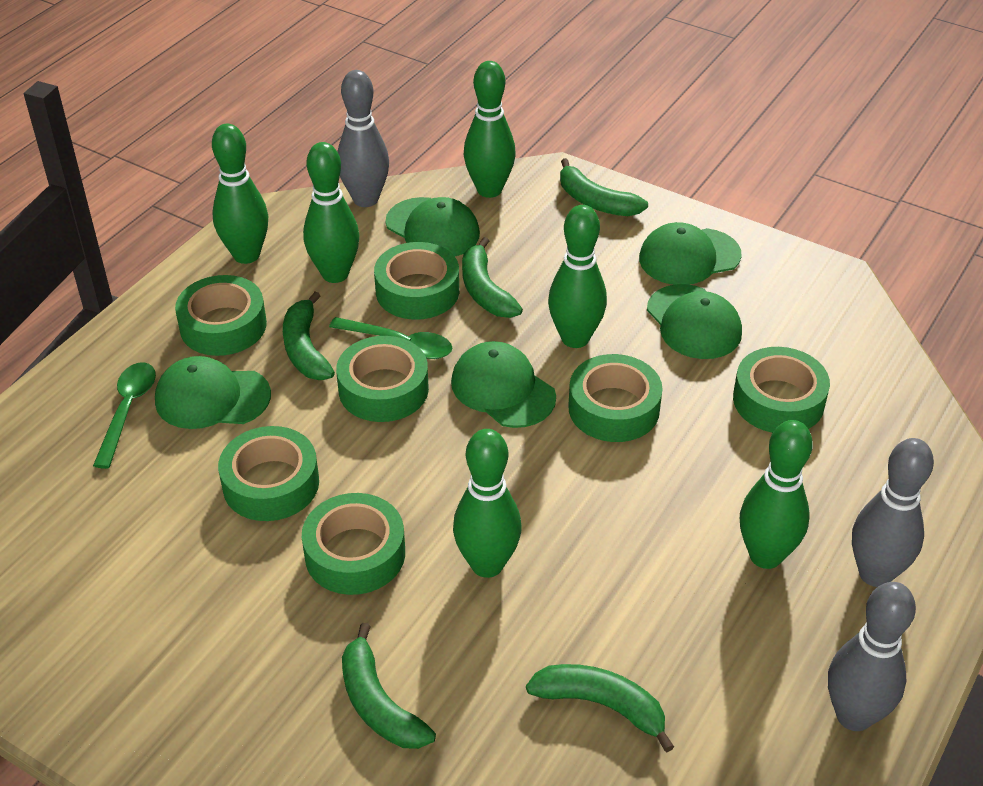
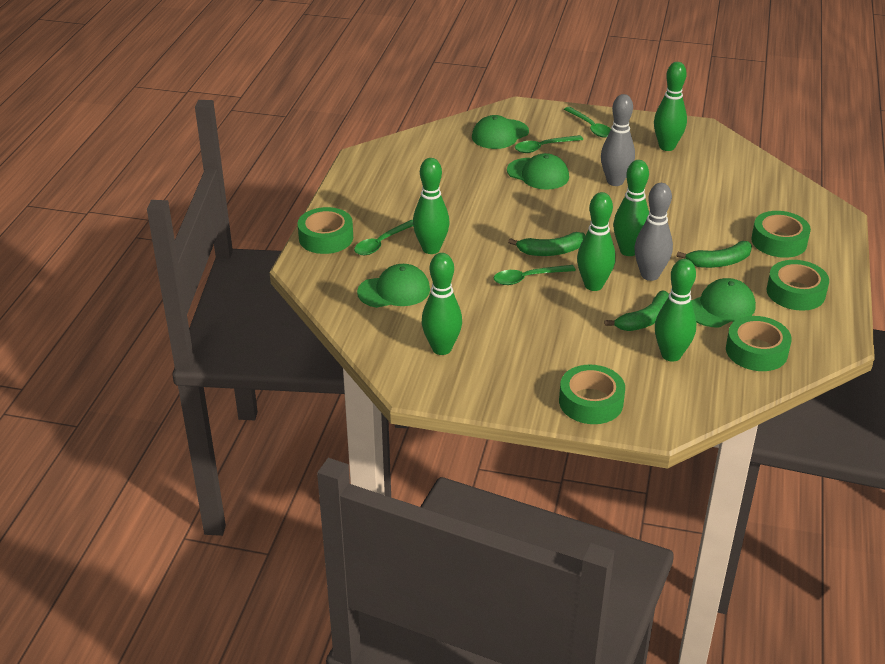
green banana: 5 -> 3
green cap: 5 -> 4
green spoon: 2 -> 4
green tape: 7 -> 5
grey bowling pin: 3 -> 2

